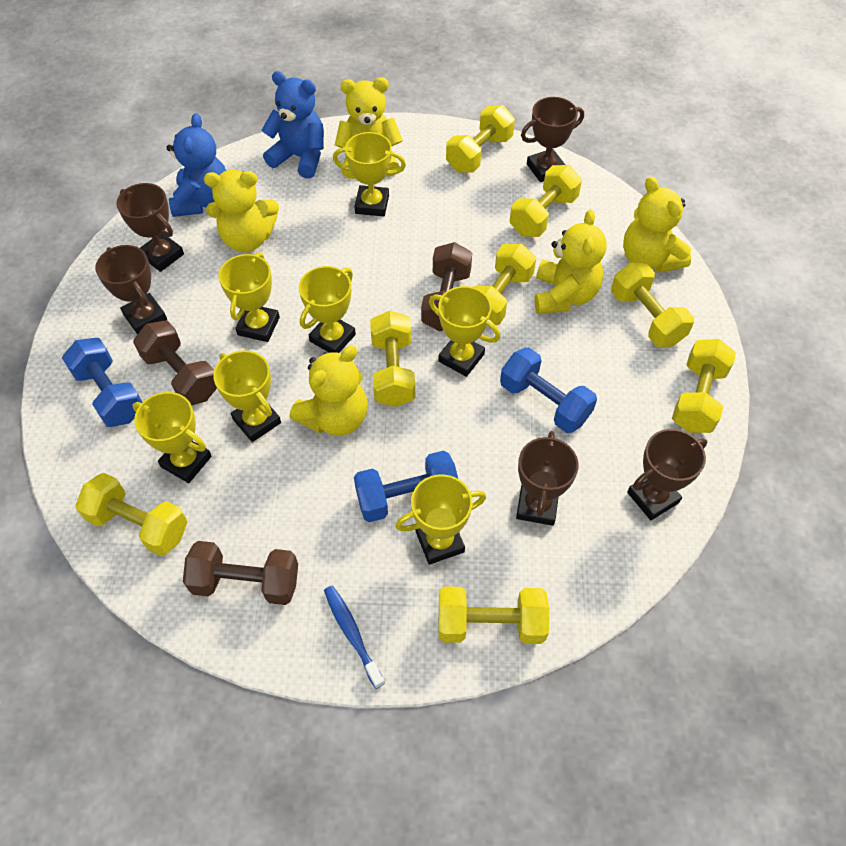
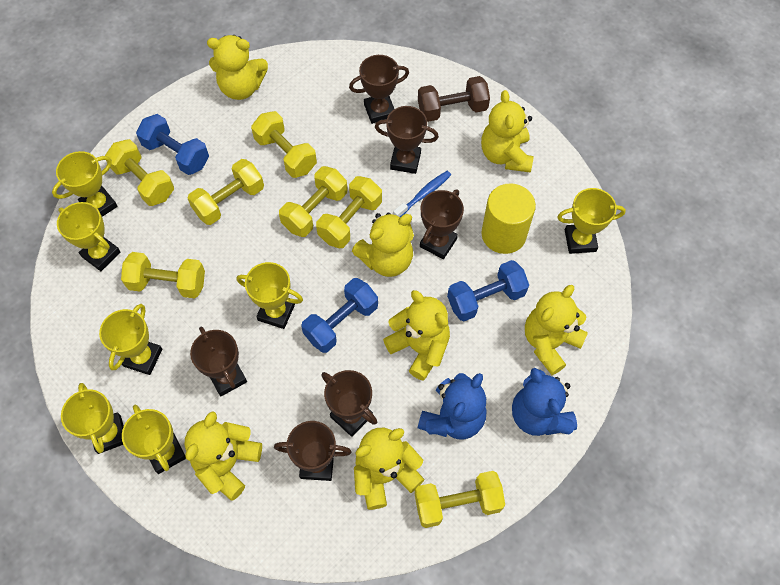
brown dumbbell: 3 -> 1
brown trophy: 5 -> 6
yellow cylinder: 0 -> 1
yellow dumbbell: 8 -> 7
yellow teddy bear: 5 -> 7

